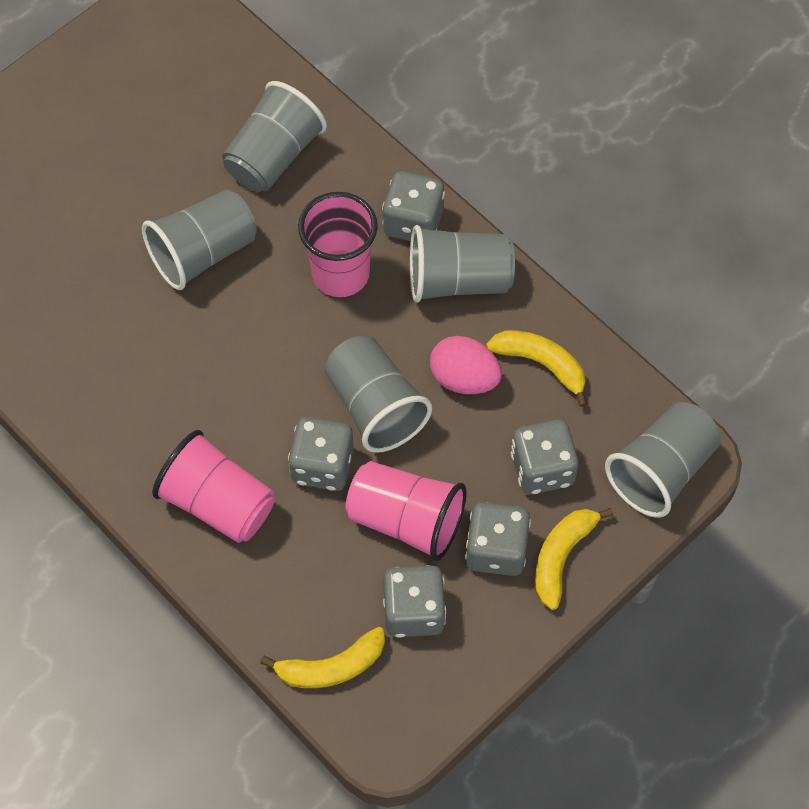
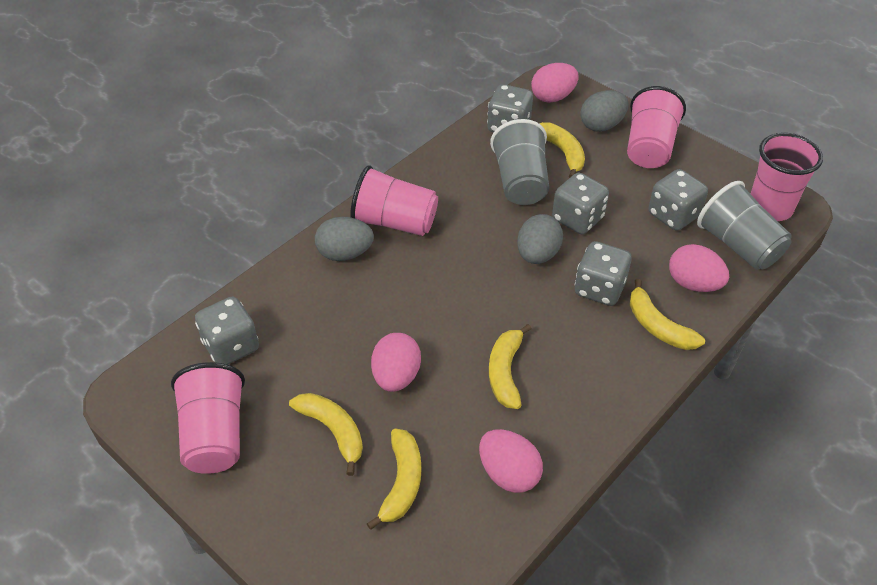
grey cup: 5 -> 2
grey egg: 0 -> 3
pink cup: 3 -> 4
pink egg: 1 -> 4
yellow banana: 3 -> 5

